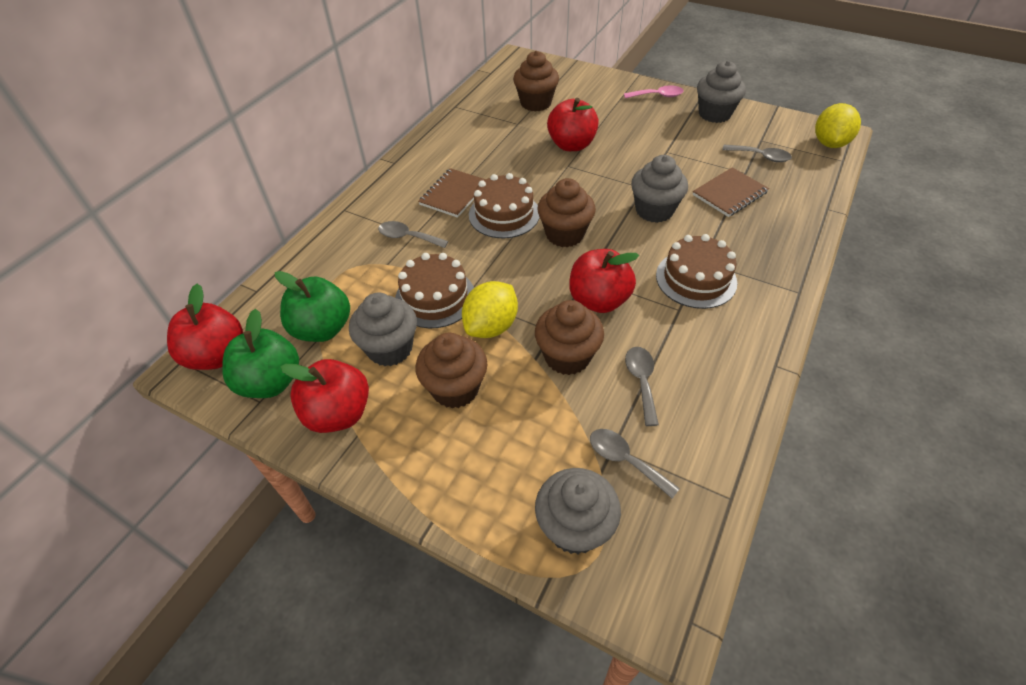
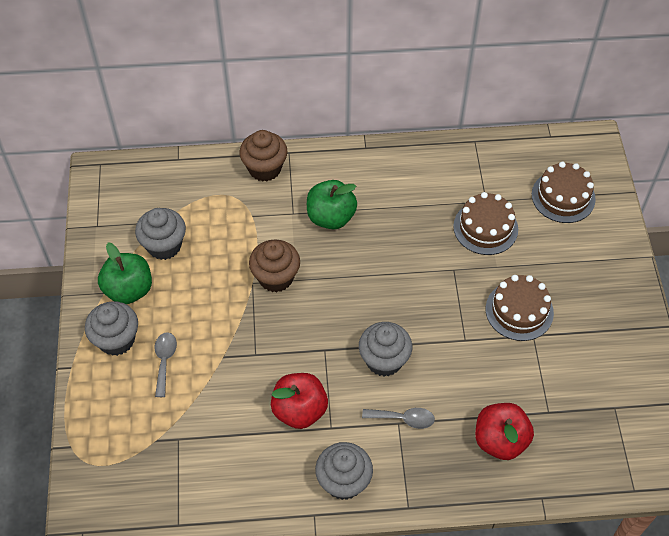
brown cupcake: 4 -> 2
brown notebook: 2 -> 0
grey spoon: 4 -> 2
pink spoon: 1 -> 0
red apple: 4 -> 2
yellow lemon: 2 -> 0

